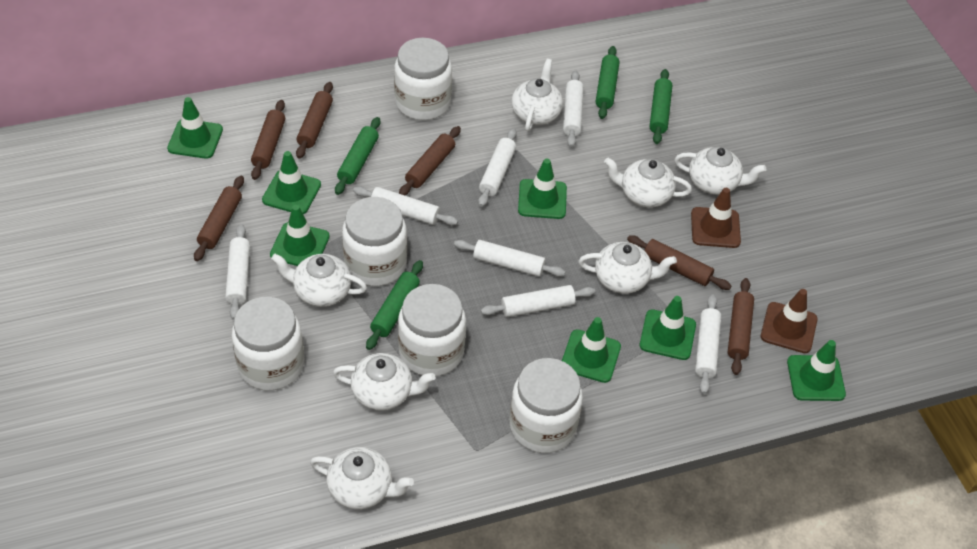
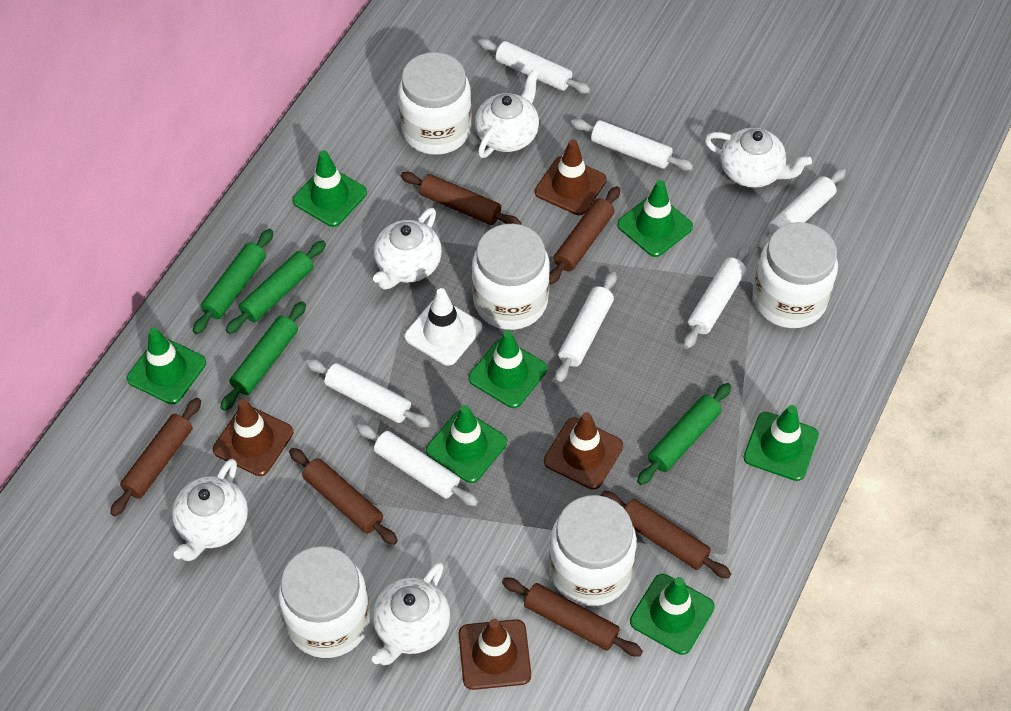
brown traffic cone: 2 -> 4
white teapot: 7 -> 5
white traffic cone: 0 -> 1

